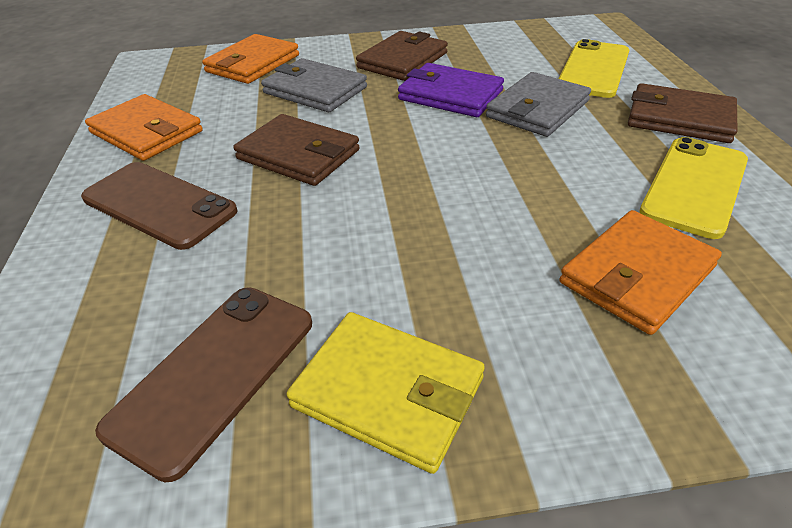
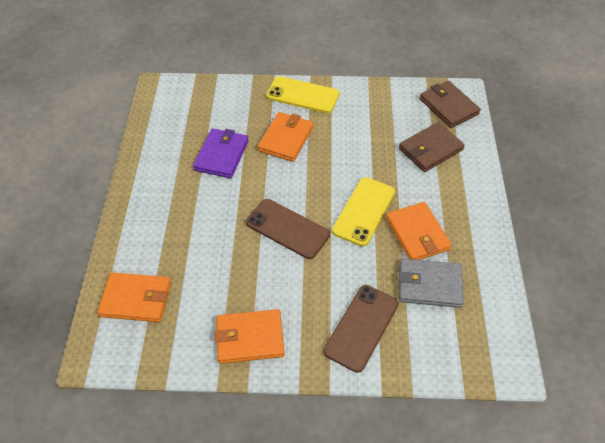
brown wallet: 3 -> 2
grey wallet: 2 -> 1
orange wallet: 3 -> 4
yellow wallet: 1 -> 0

